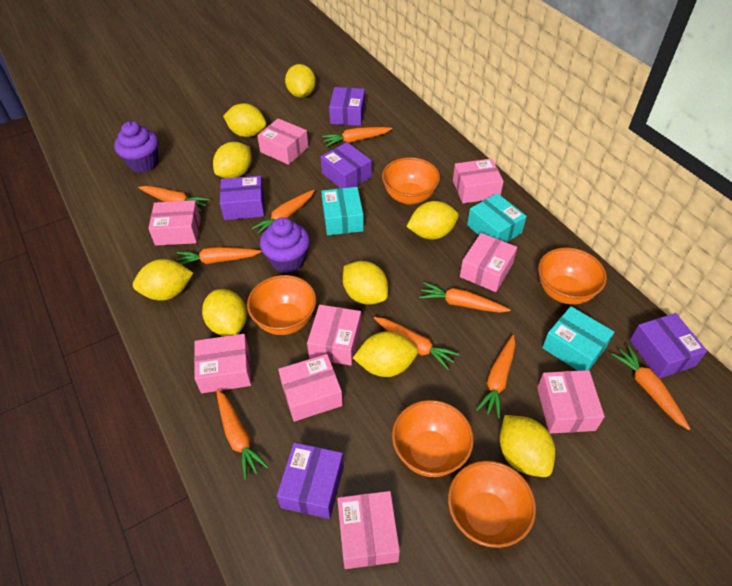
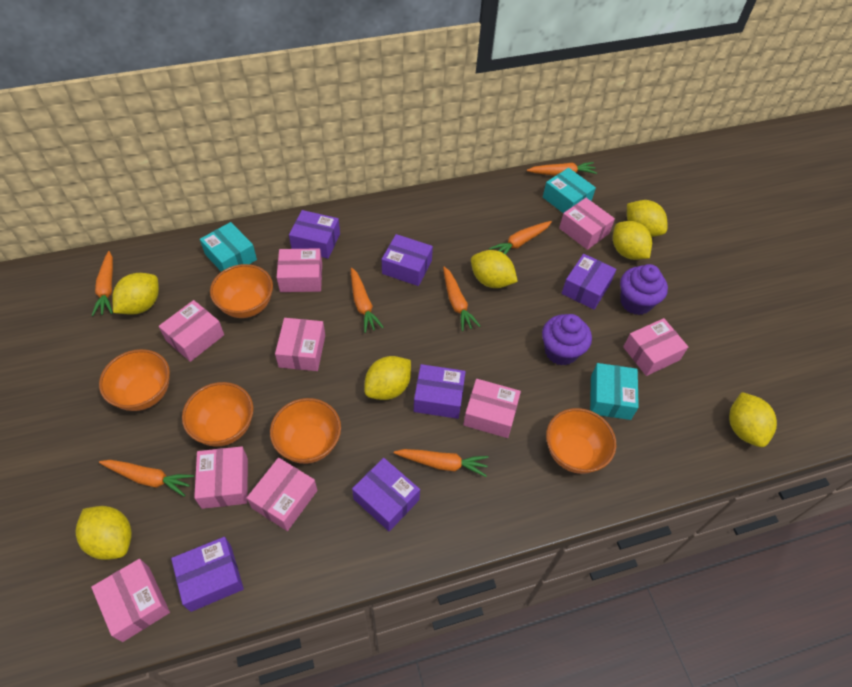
orange carrot: 9 -> 7
purple box: 5 -> 6
yellow lemon: 9 -> 7

